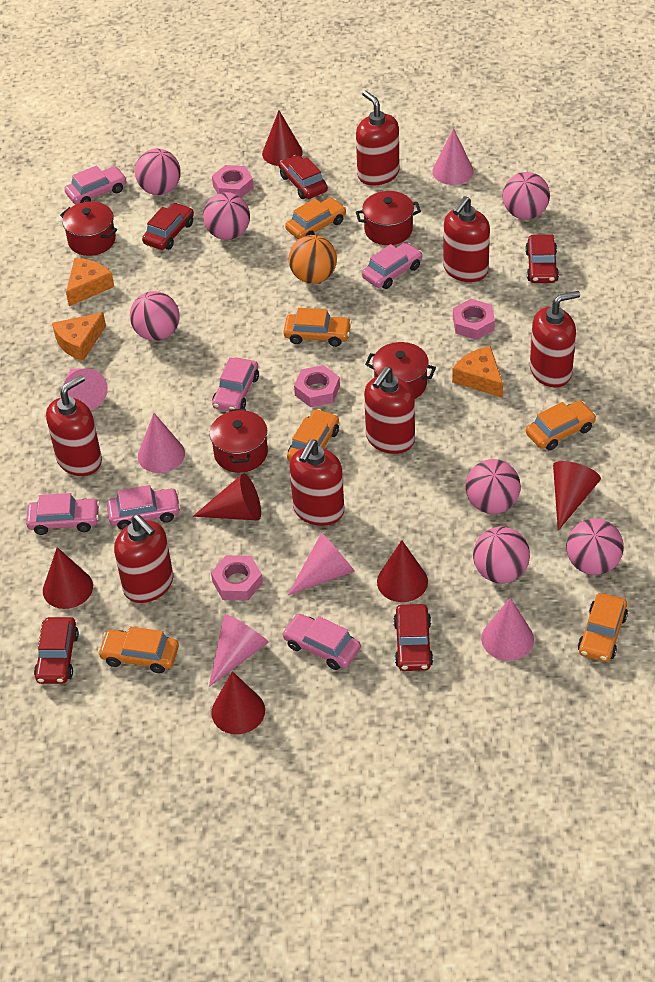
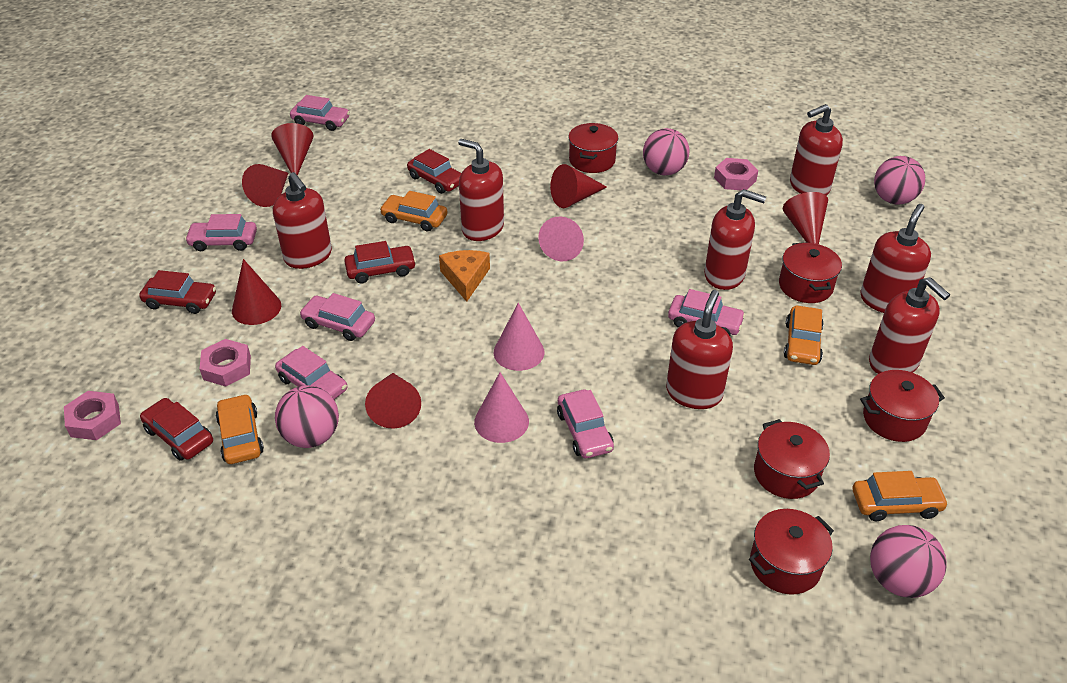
orange ball: 1 -> 0
orange car: 6 -> 4
orange cheese: 3 -> 1
pink ball: 7 -> 4
pink cone: 6 -> 3
pink nut: 4 -> 3
red car: 5 -> 4
red pot: 4 -> 5

